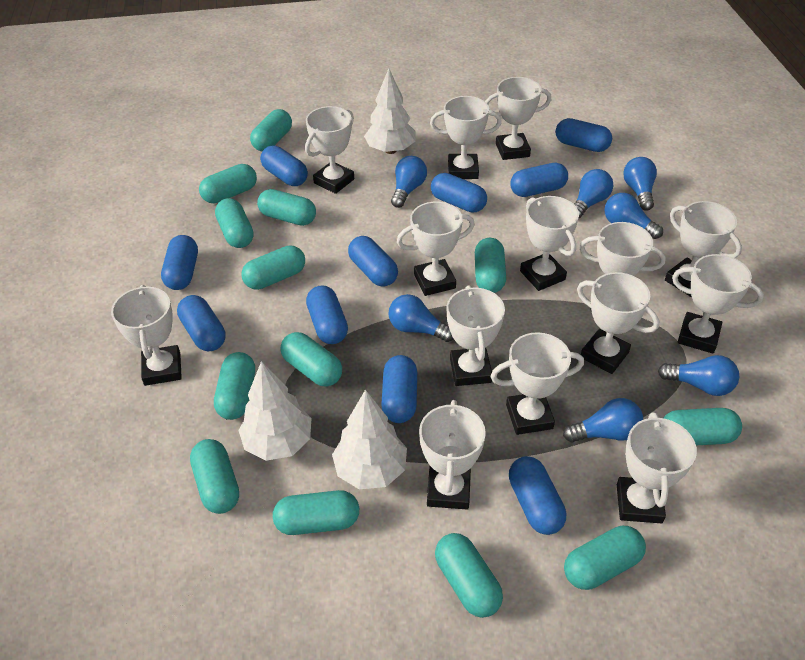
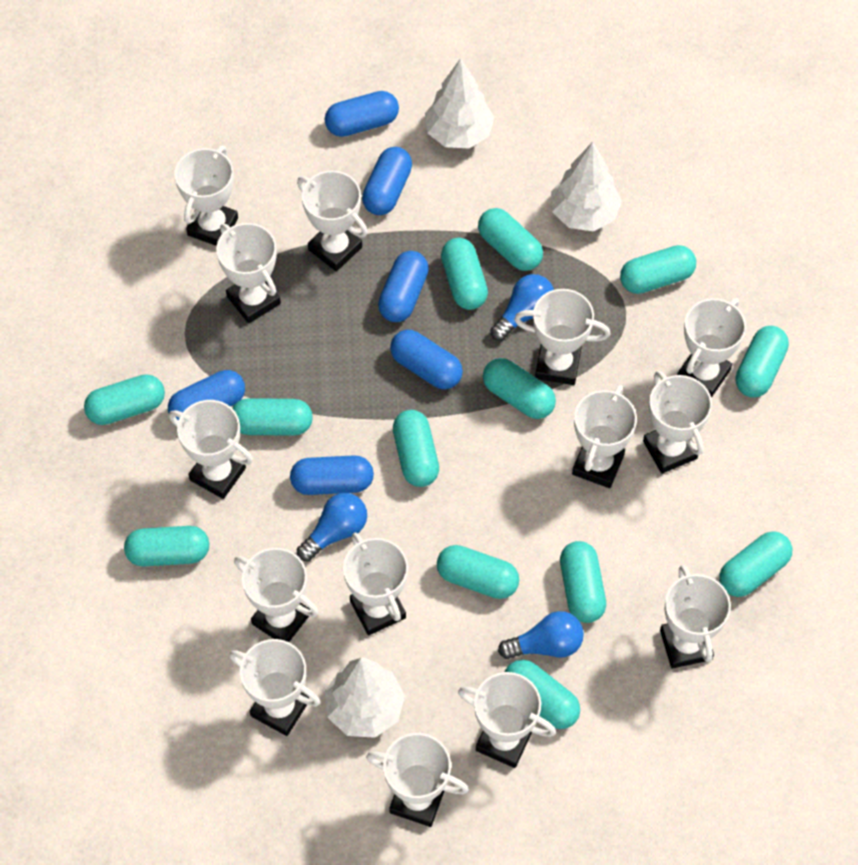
blue capsule: 10 -> 6
blue light bulb: 7 -> 3

